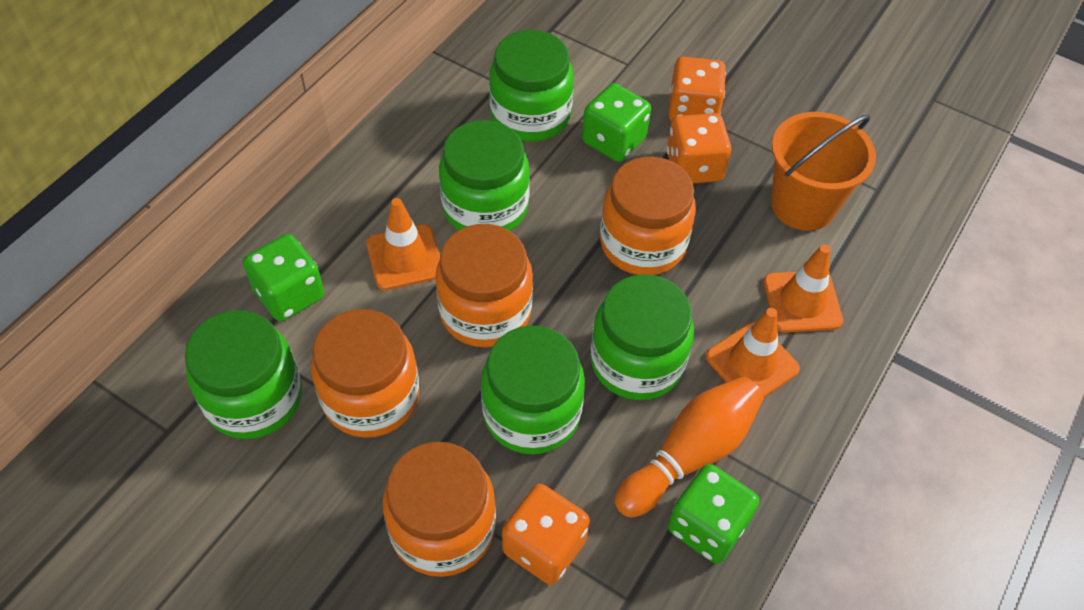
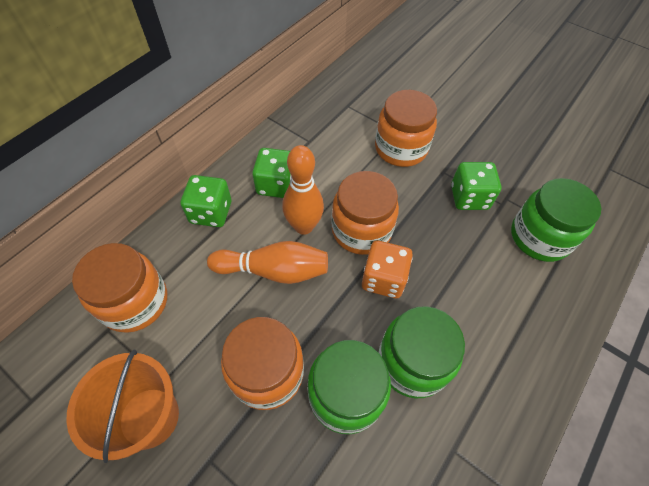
green jar: 5 -> 3
orange bowling pin: 1 -> 2
orange dice: 3 -> 1
orange traffic cone: 3 -> 0

